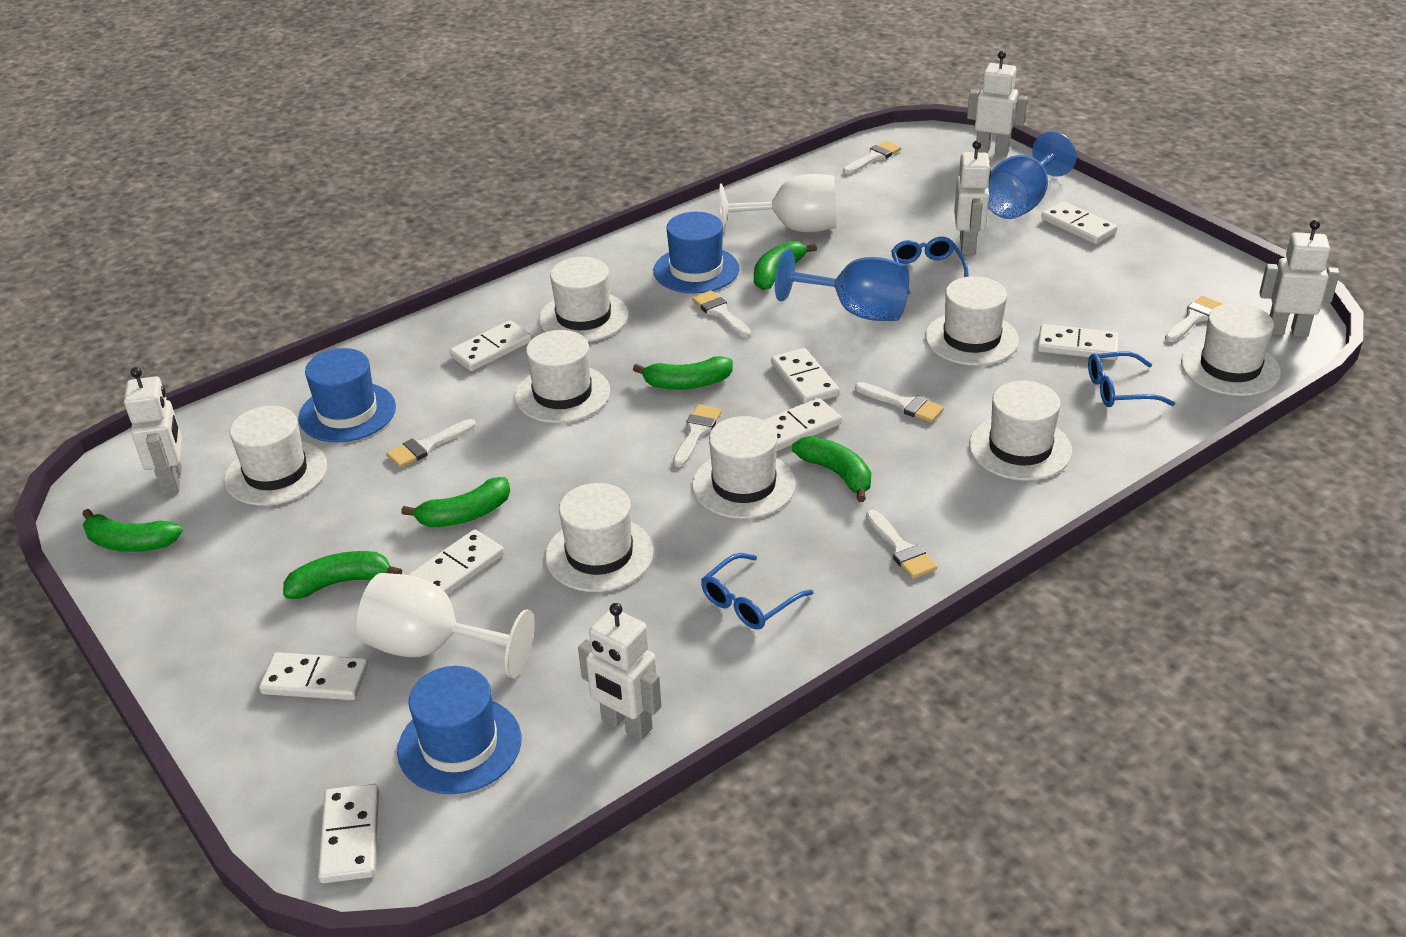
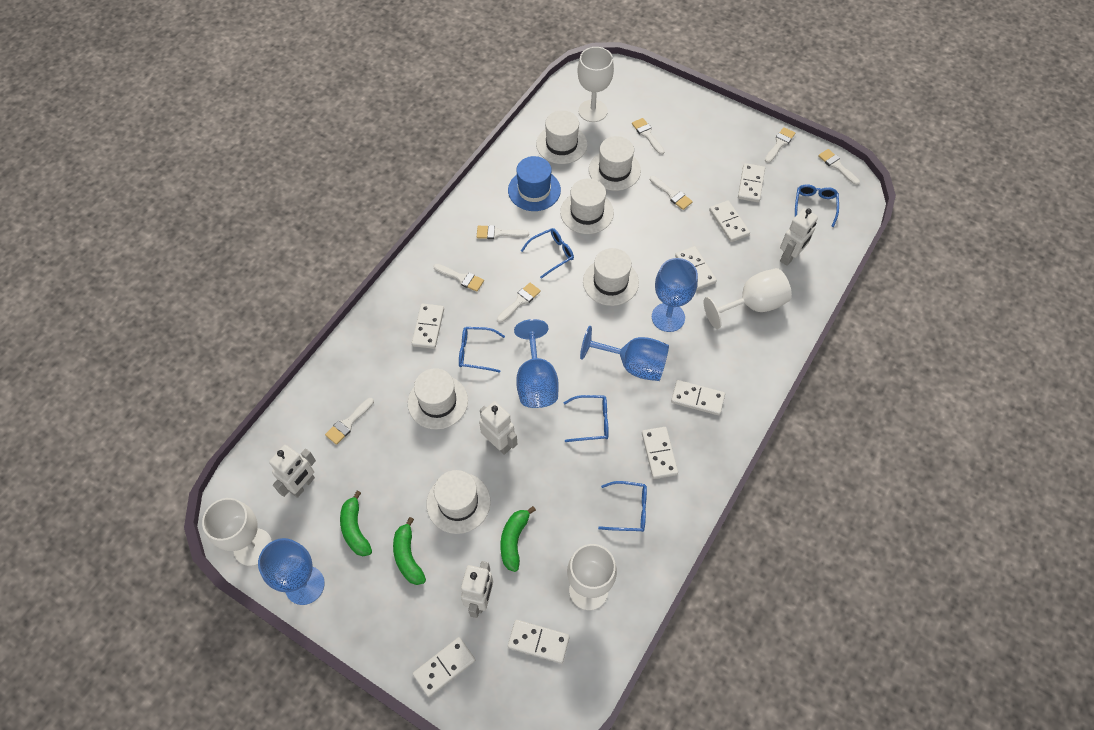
blue glasses: 3 -> 5
blue goblet: 2 -> 4
blue hat: 3 -> 1
green banana: 6 -> 3
white brush: 7 -> 8
white goblet: 2 -> 4
white hat: 8 -> 6
white robot: 5 -> 4

